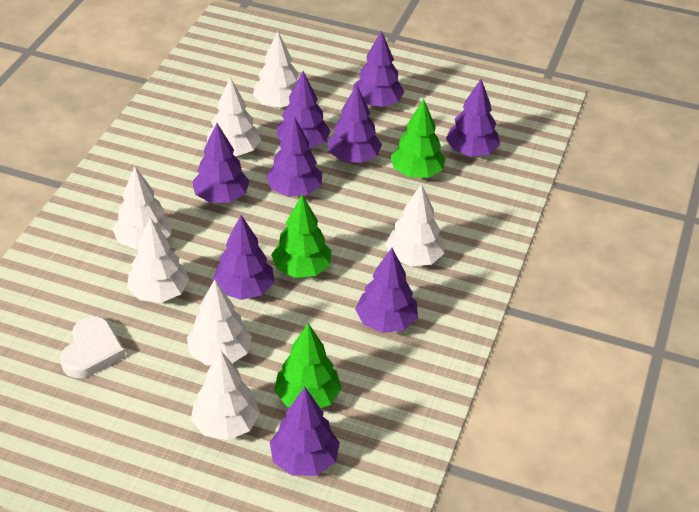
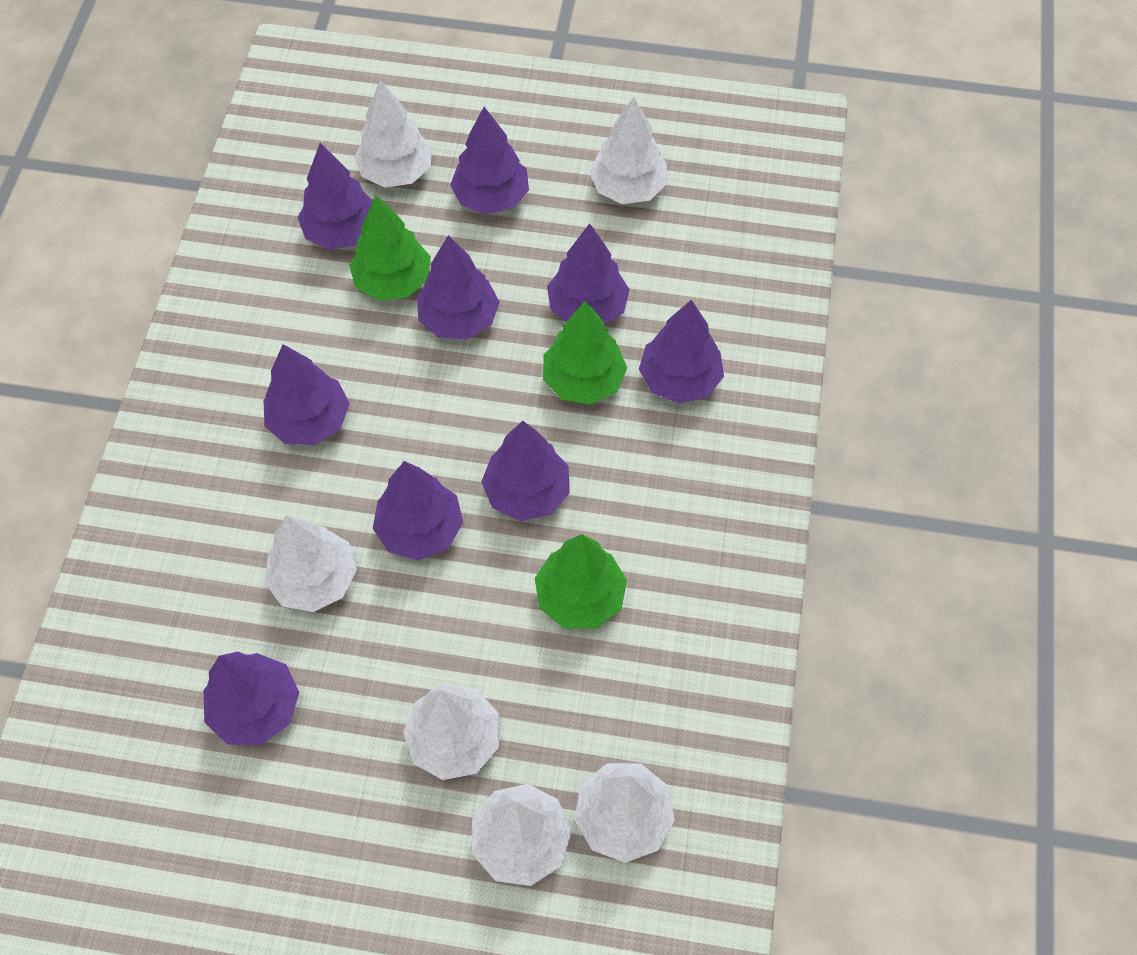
white heart: 1 -> 0
white tree: 7 -> 6

